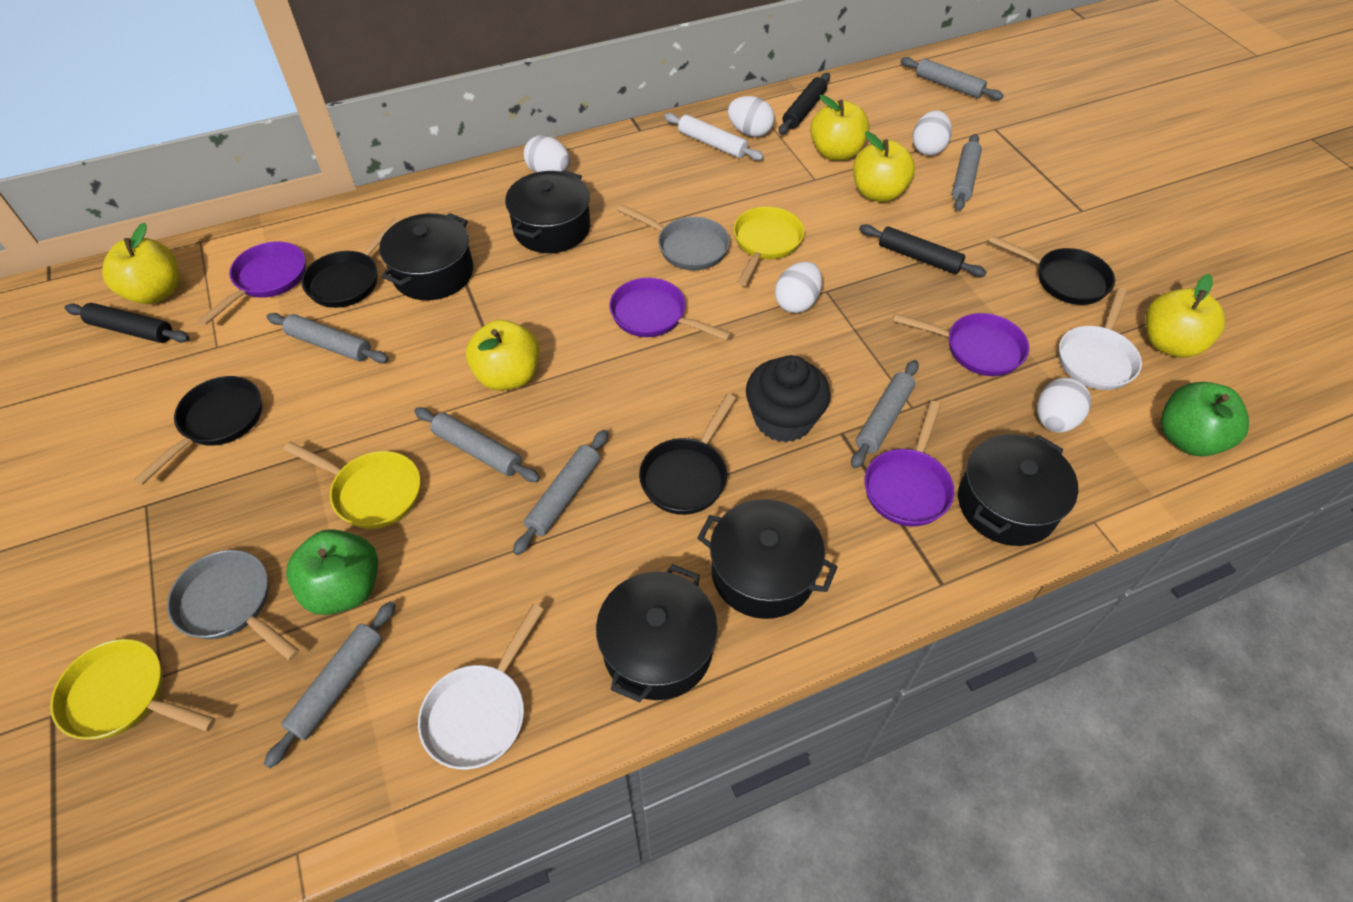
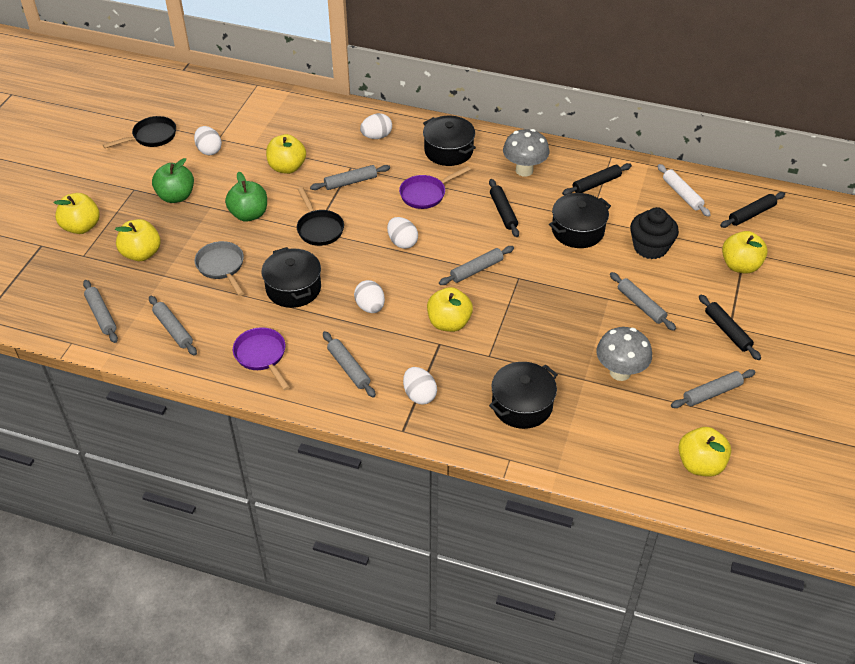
black pan: 4 -> 2
black pot: 5 -> 4
black rolling pin: 3 -> 4
grey mushroom: 0 -> 2
grey pan: 2 -> 1
purple pan: 4 -> 2
white pan: 2 -> 0
yellow apple: 5 -> 6
yellow pan: 3 -> 0

